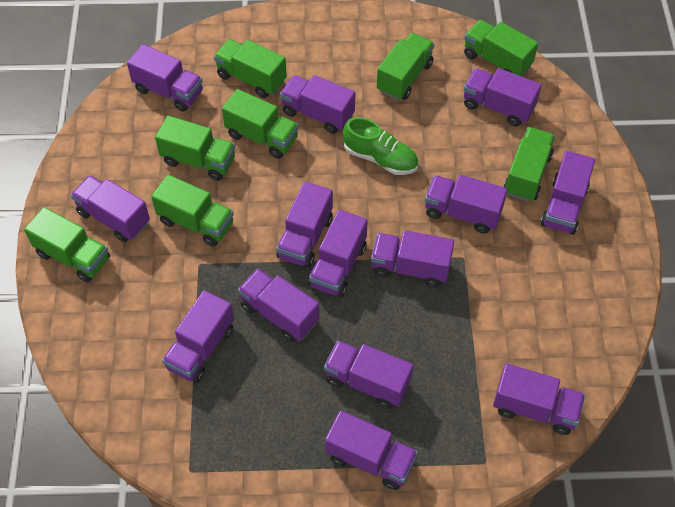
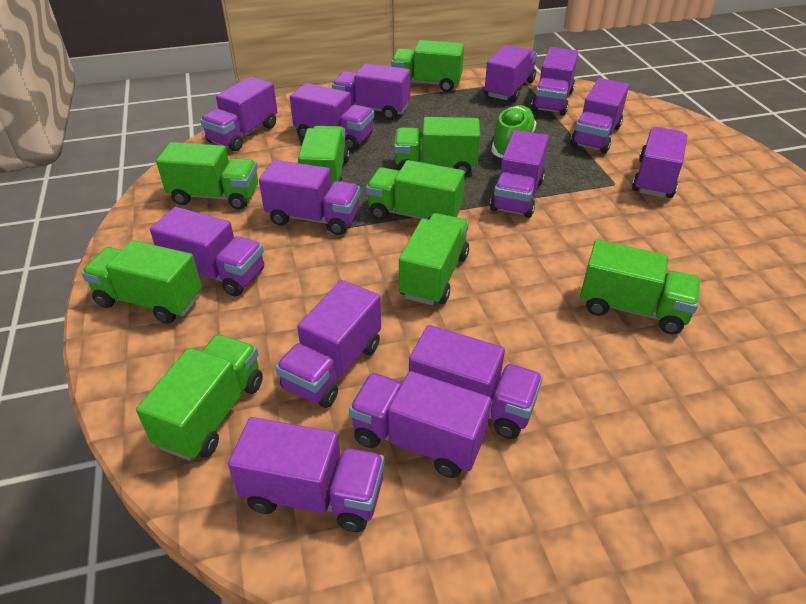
green truck: 8 -> 9

